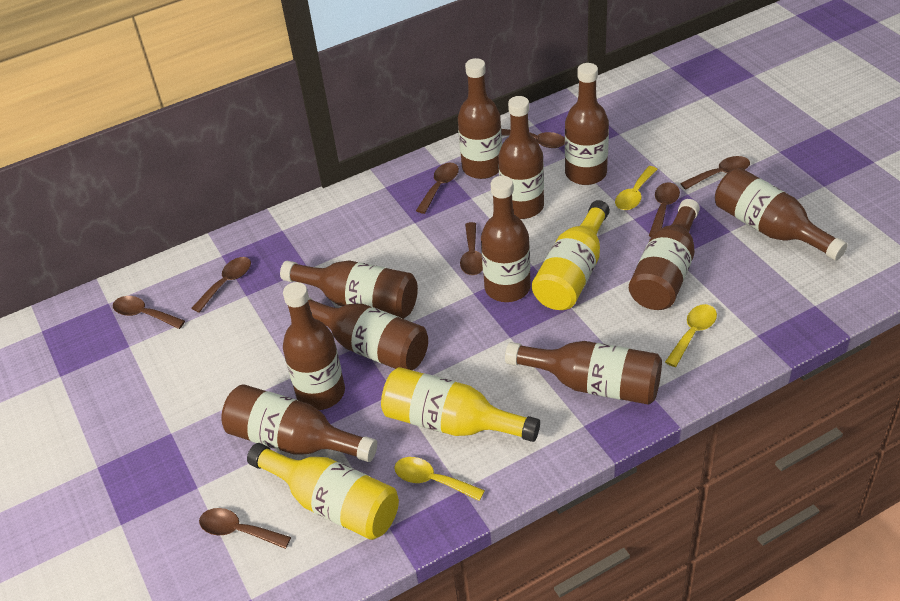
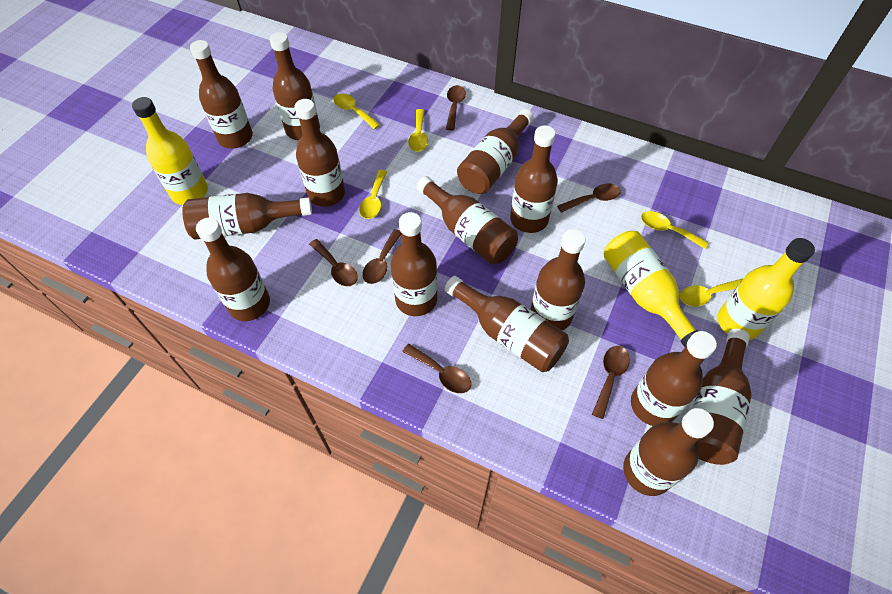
brown bottle: 11 -> 14
brown spoon: 8 -> 6
yellow spoon: 3 -> 5

